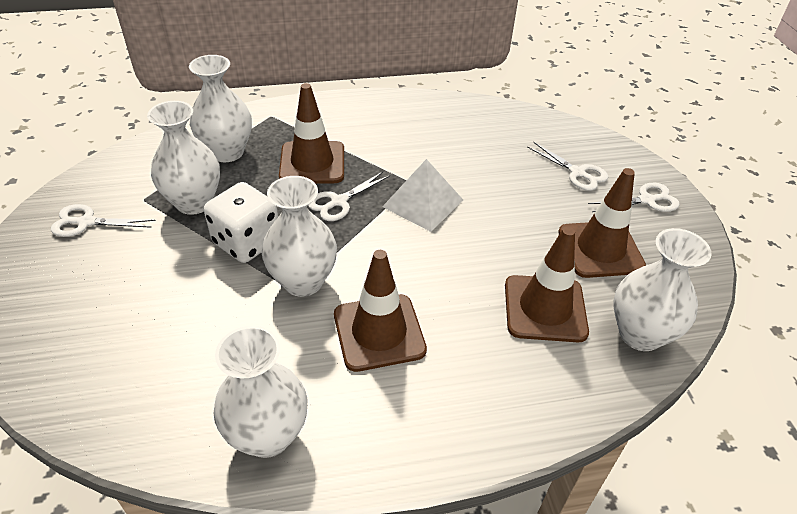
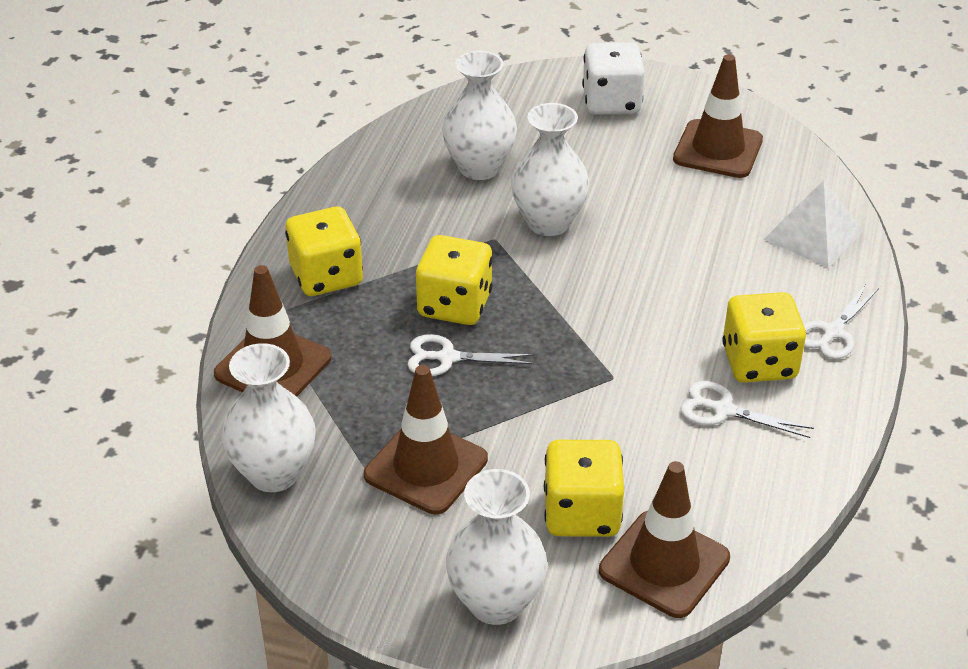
white scissors: 4 -> 3
white vase: 5 -> 4
yellow dice: 0 -> 4

